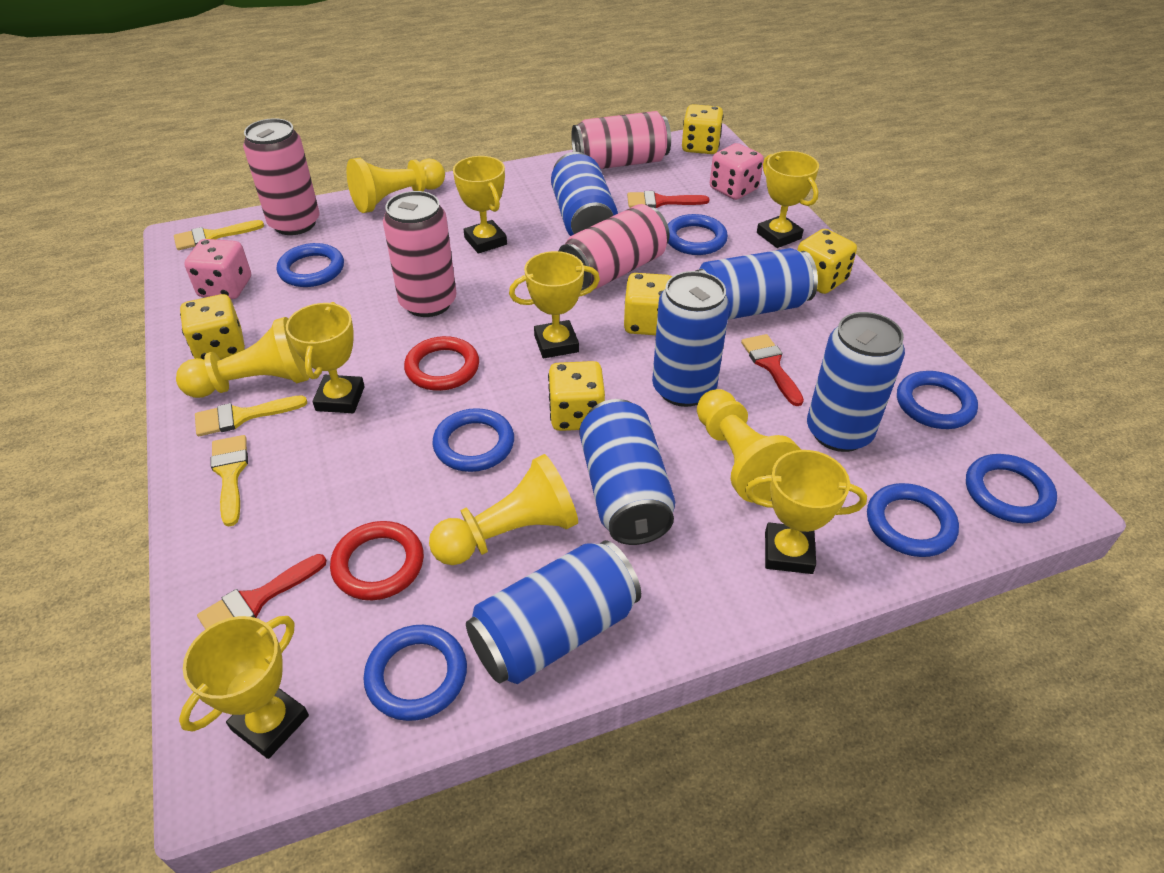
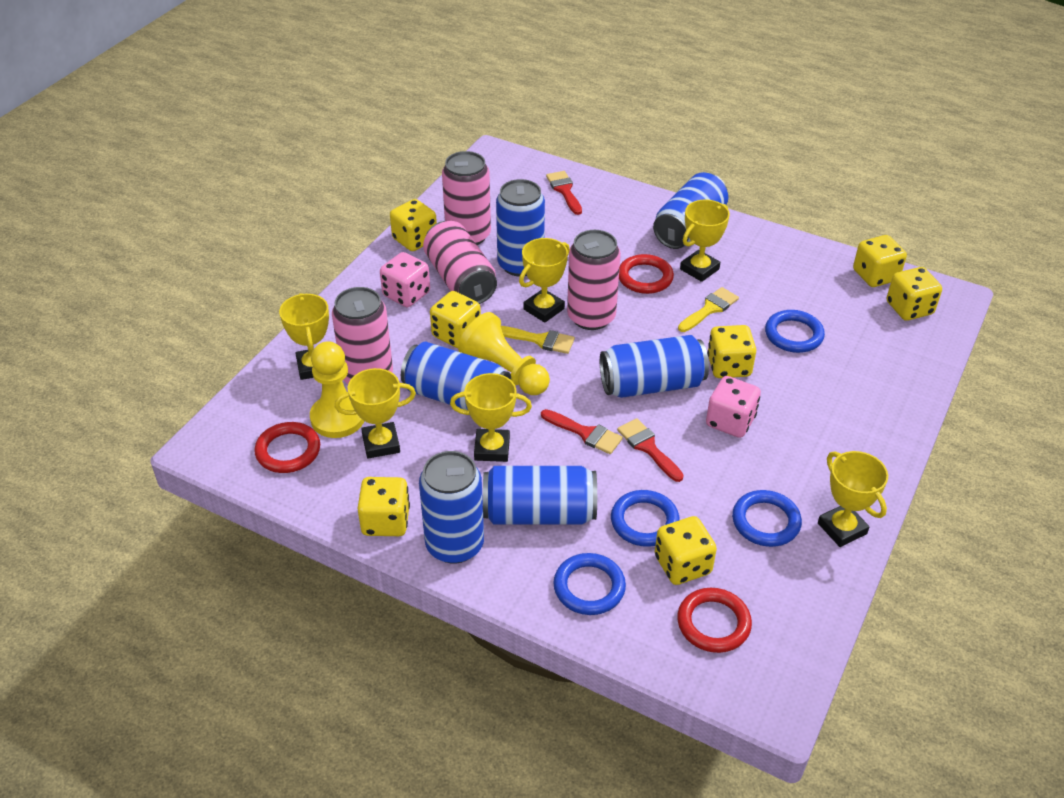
blue ring: 7 -> 4
red ring: 2 -> 3
yellow brush: 3 -> 2
yellow dice: 5 -> 7
yellow pawn: 4 -> 2

